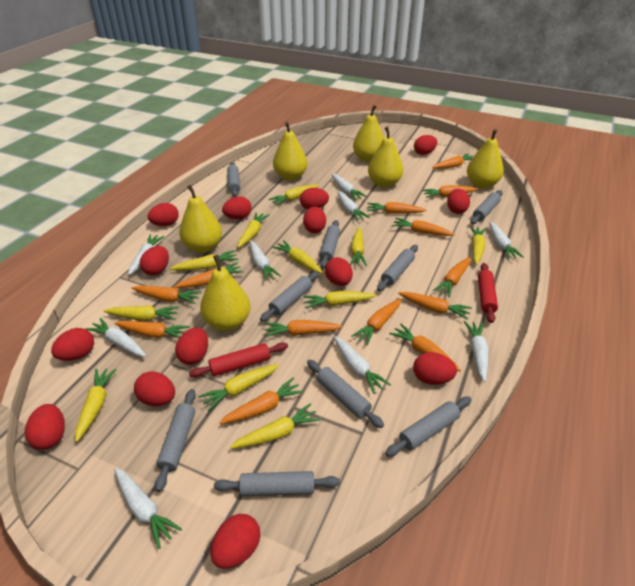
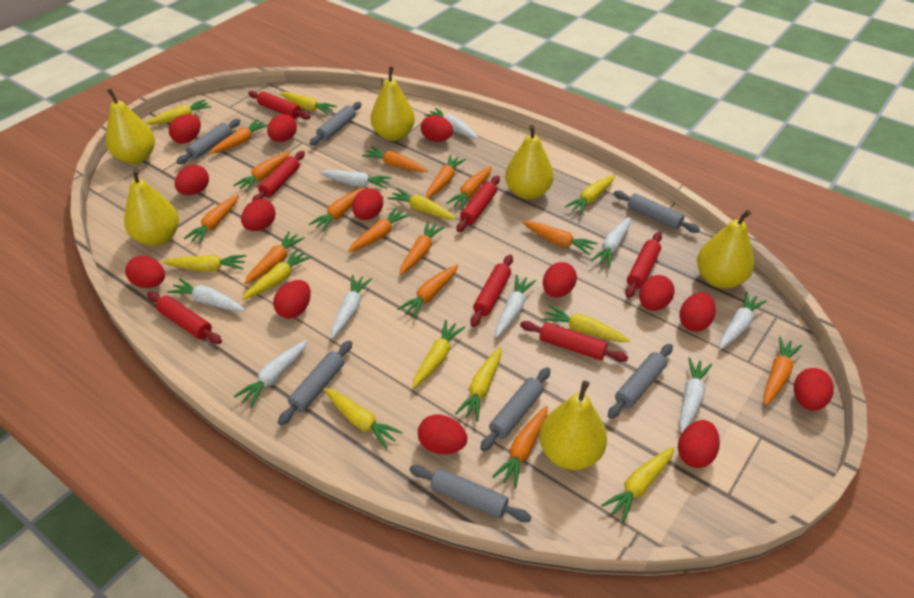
grey rolling pin: 9 -> 7
orange carrot: 13 -> 14
red rolling pin: 2 -> 7

